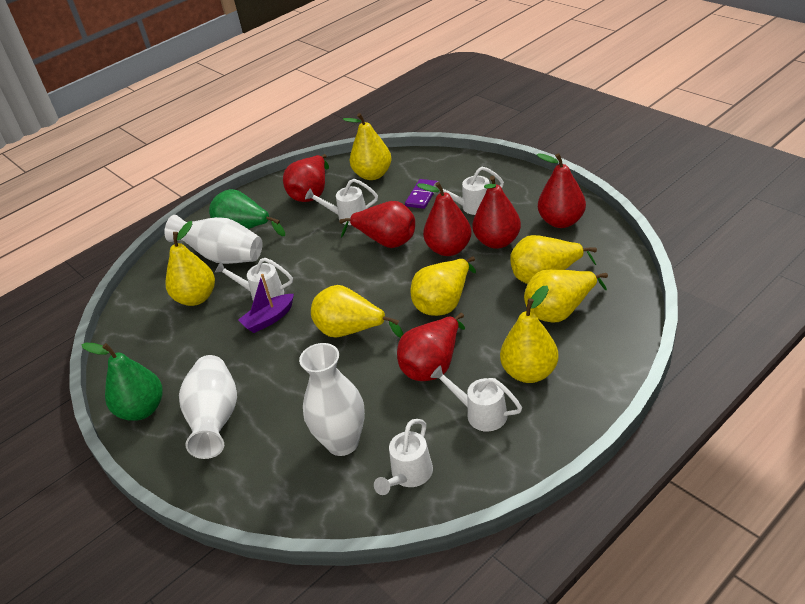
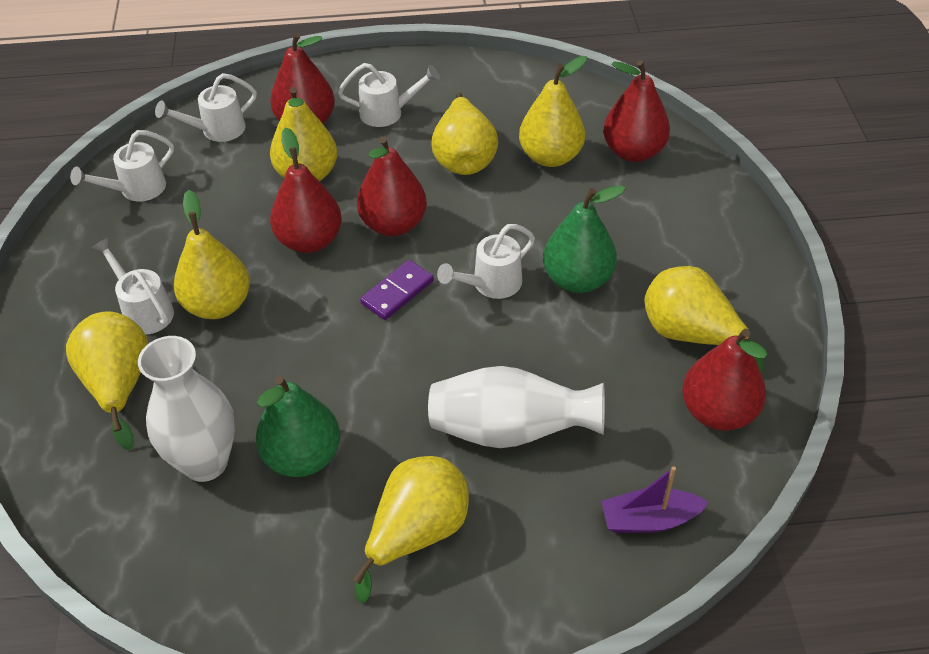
red pear: 6 -> 5
white vase: 3 -> 2

